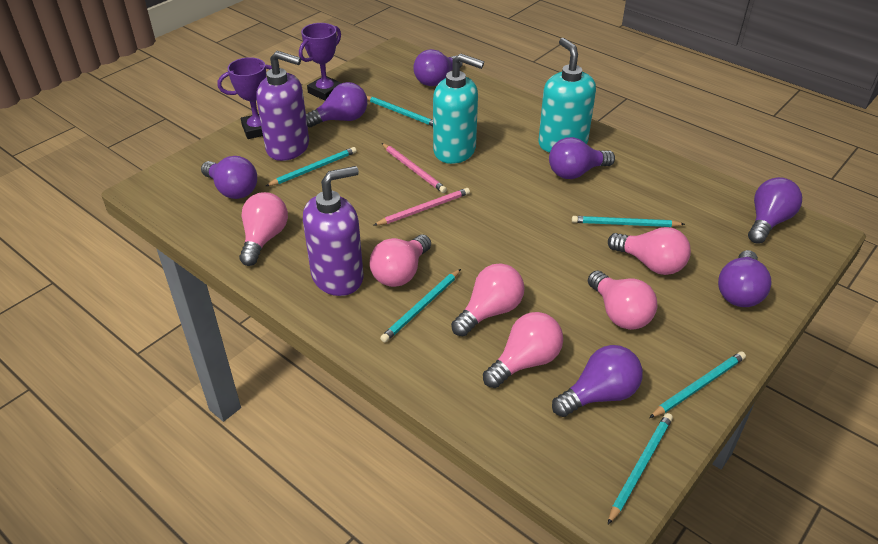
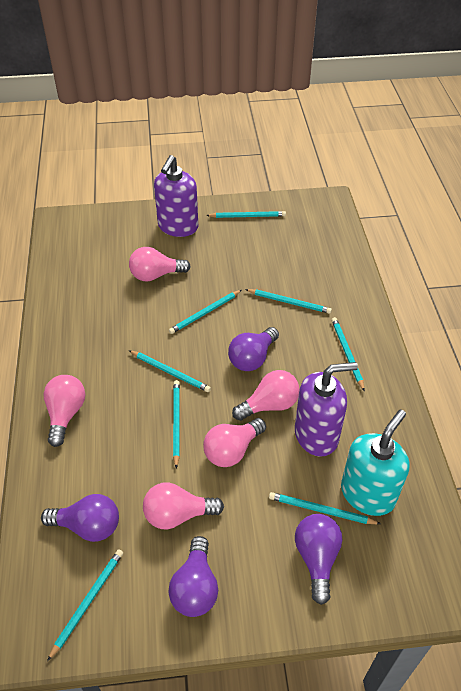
pink light bulb: 6 -> 5
pink pencil: 2 -> 0
purple light bulb: 7 -> 4
purple trophy: 2 -> 0
turquoise pencil: 6 -> 8
turquoise soap dispenser: 2 -> 1

